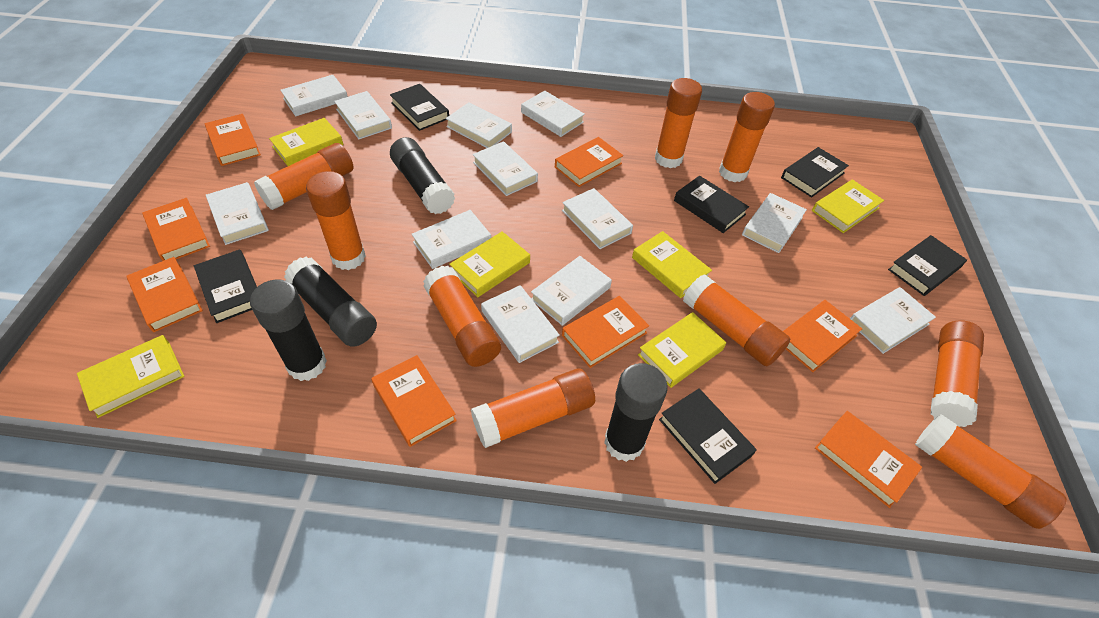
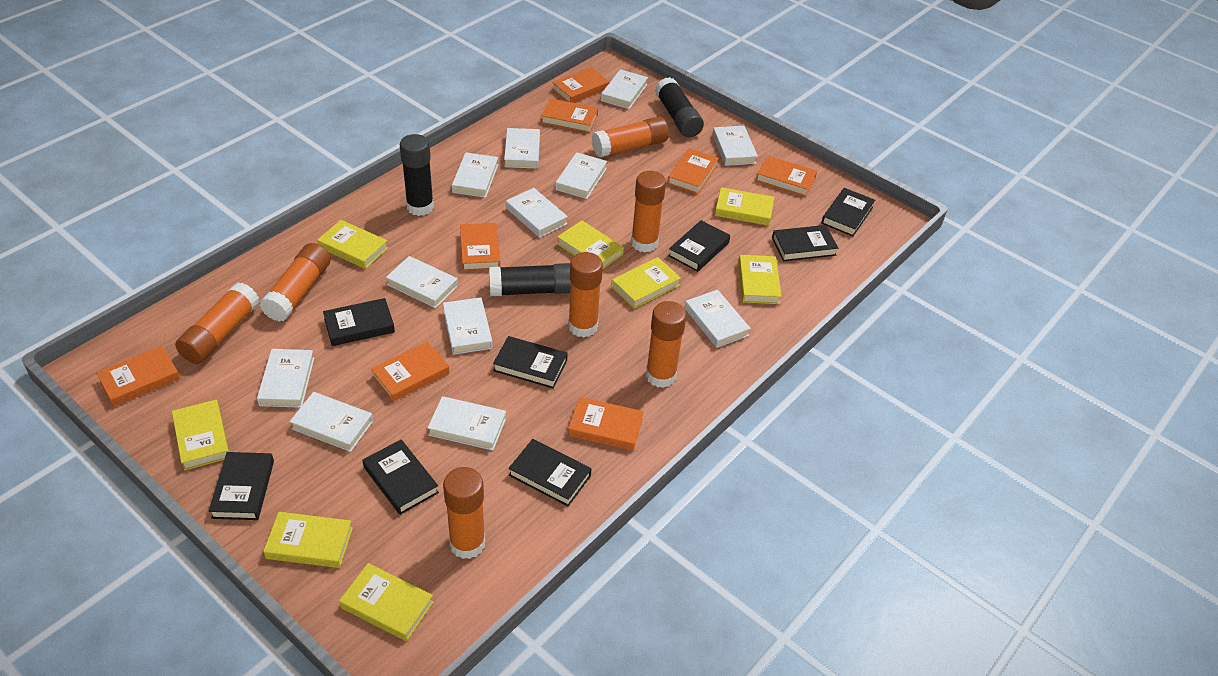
black book: 6 -> 8
black glue stick: 4 -> 3
orange glue stick: 9 -> 7
yellow book: 6 -> 8

